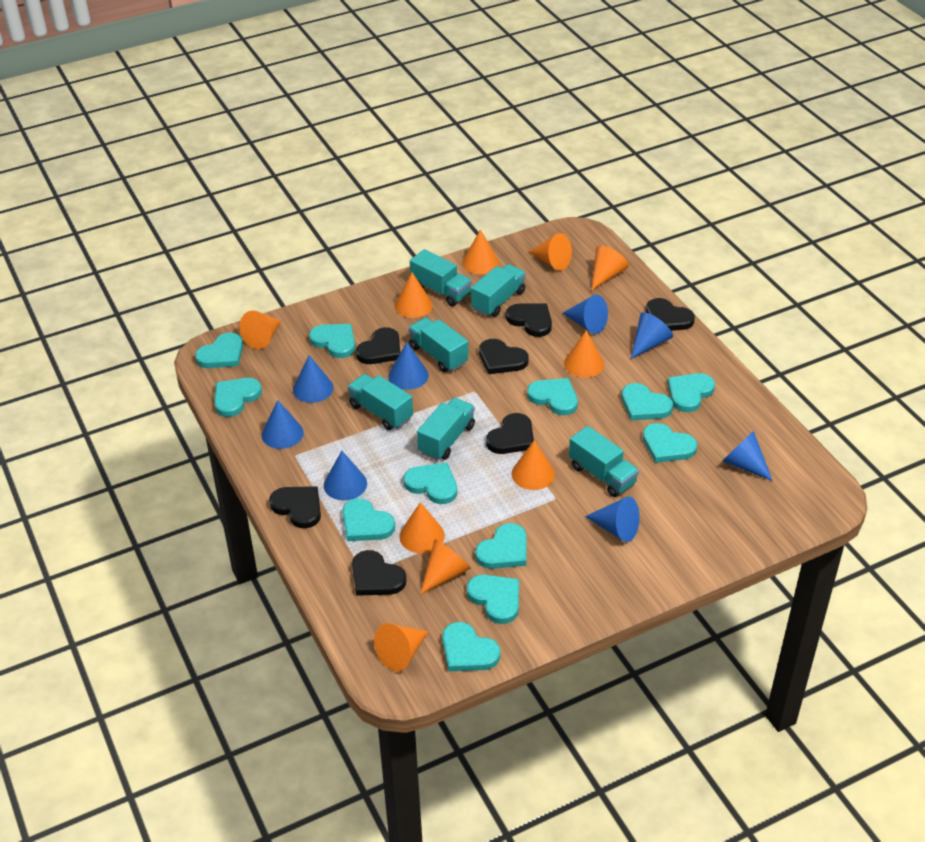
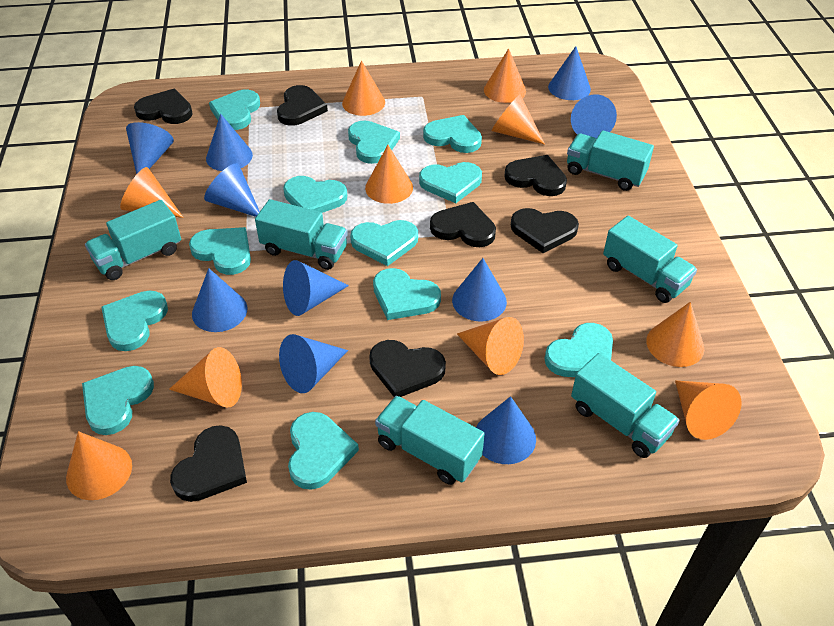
blue cone: 8 -> 10

